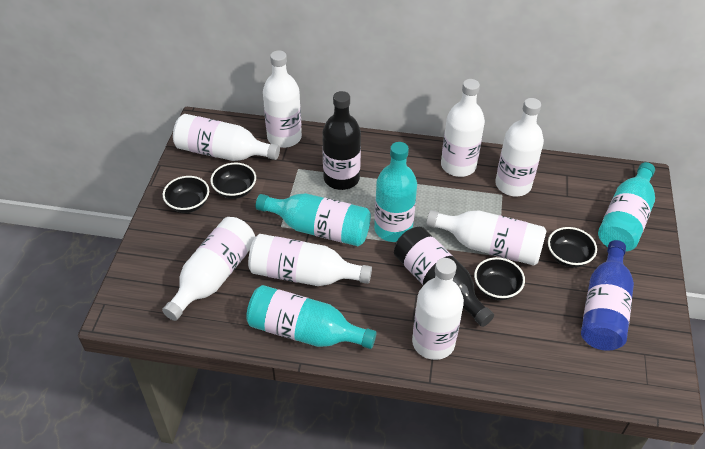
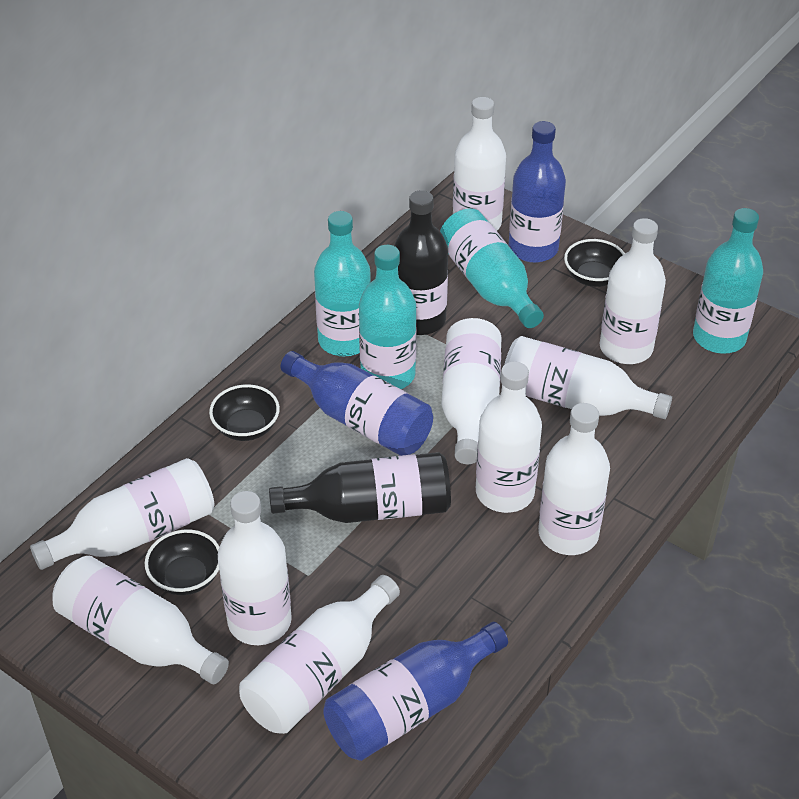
black bowl: 4 -> 3
blue bottle: 1 -> 3
white bottle: 8 -> 10

